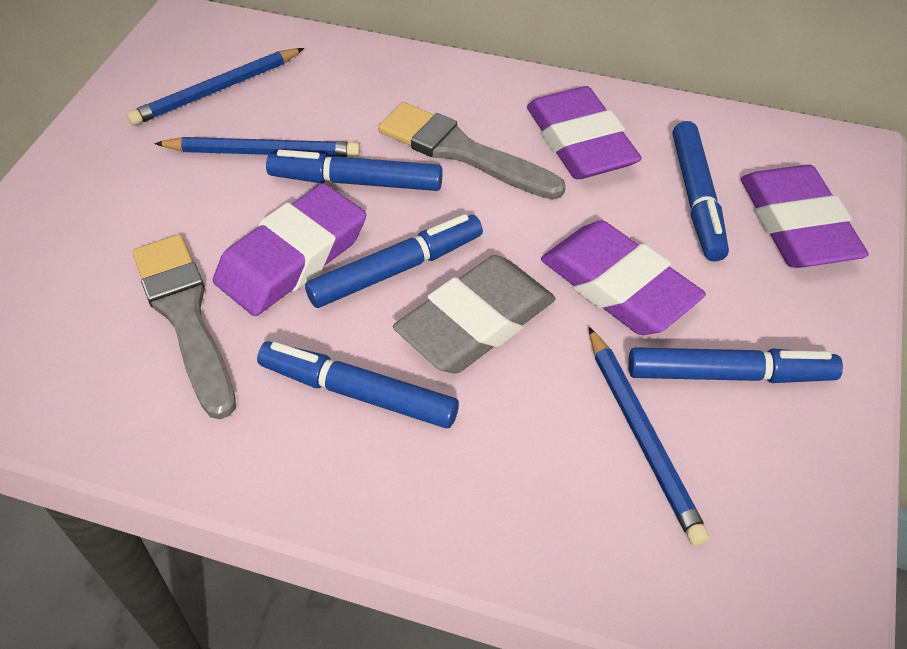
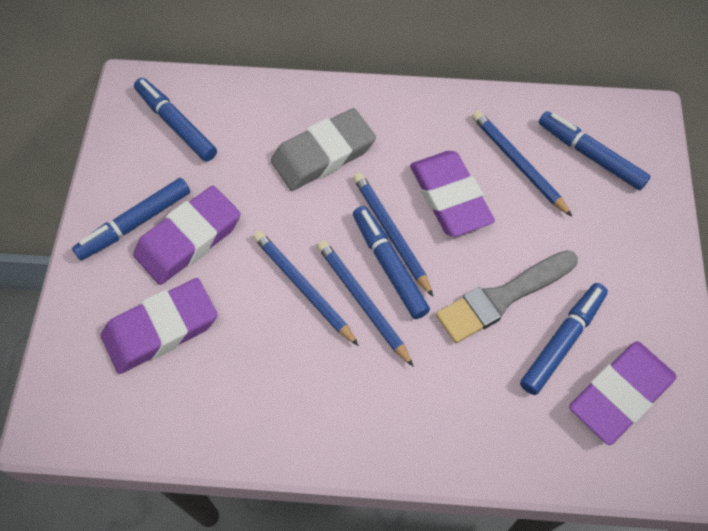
blue pencil: 3 -> 4
grey brush: 2 -> 1

